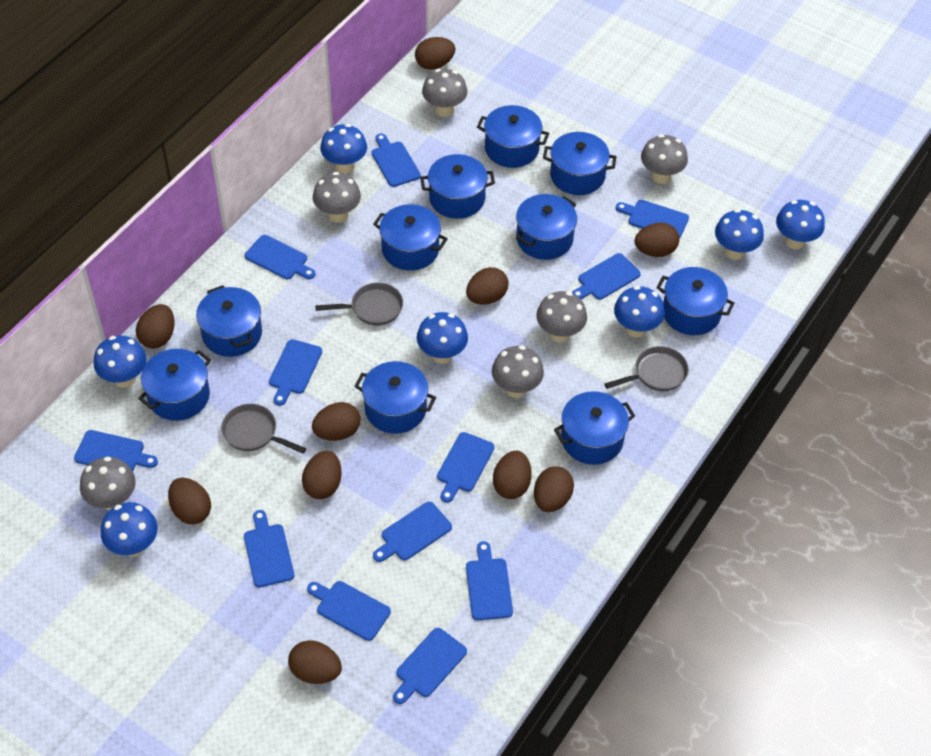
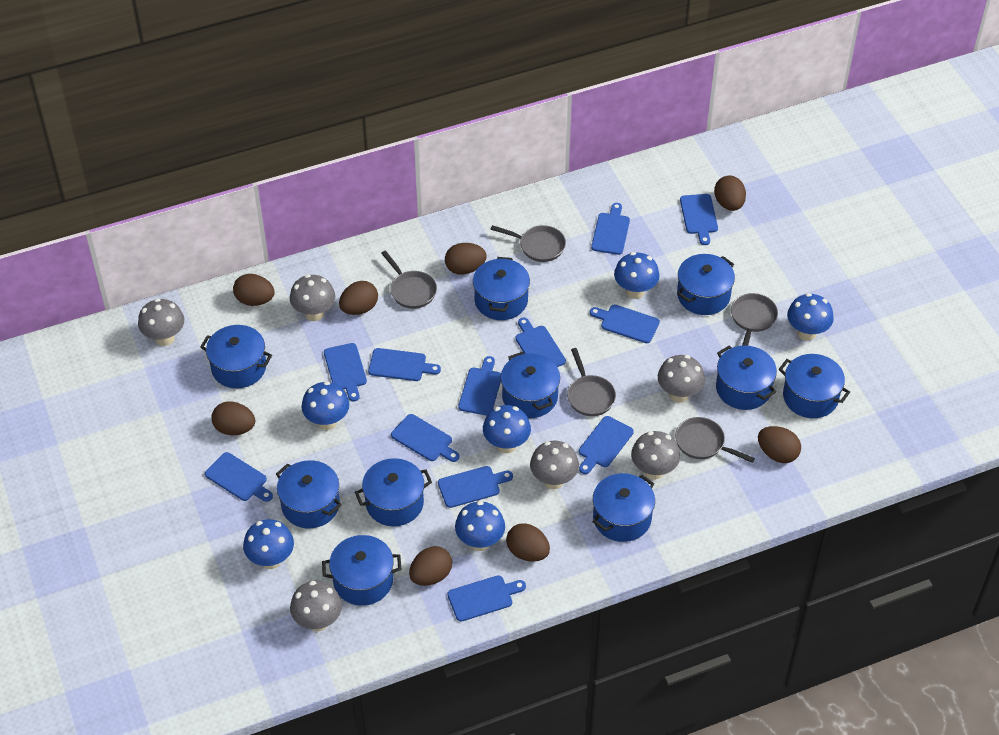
blue mushroom: 7 -> 6
brown egg: 10 -> 8
grey pan: 3 -> 5

